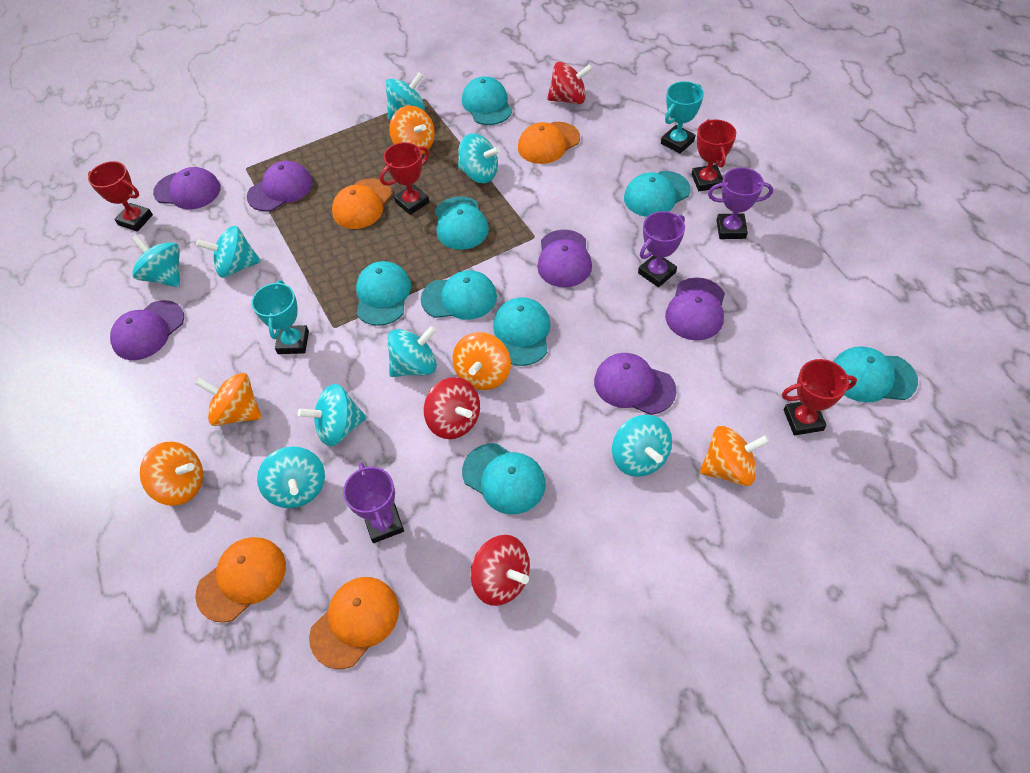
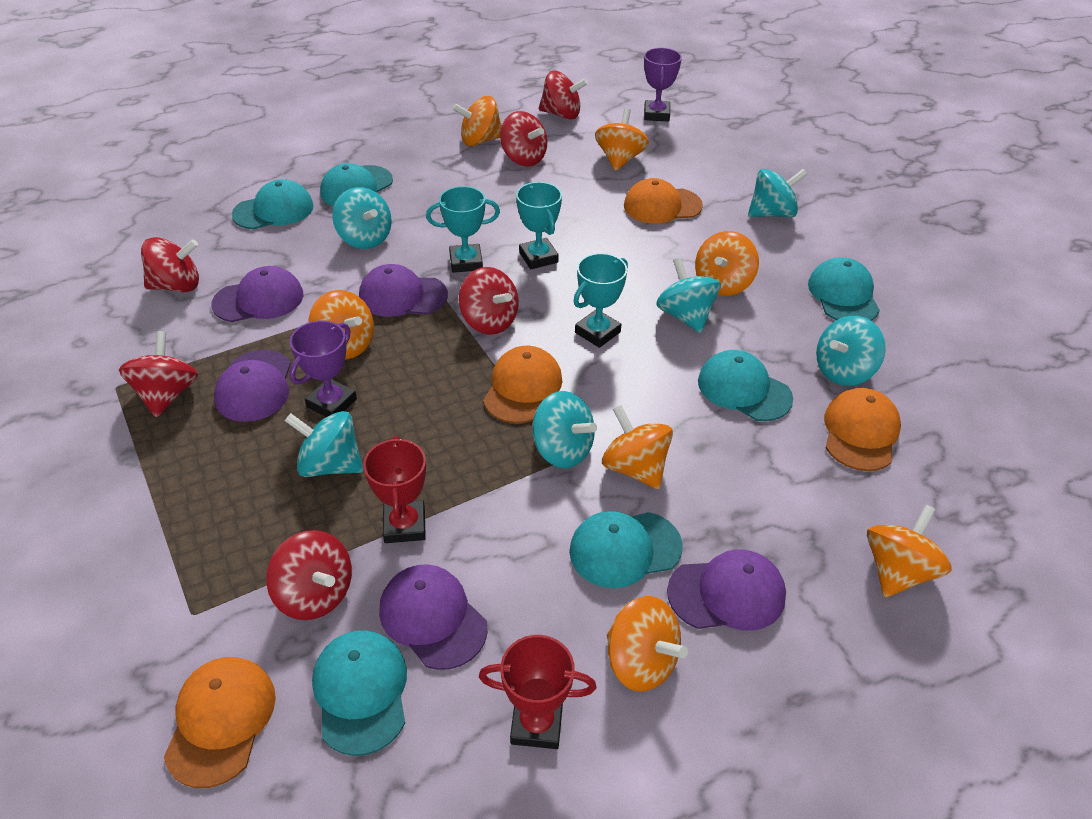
orange spinning top: 5 -> 7
purple cap: 6 -> 5
purple trophy: 3 -> 2
red spinning top: 3 -> 6
red trophy: 4 -> 2
turquoise cap: 8 -> 6
turquoise spinning top: 8 -> 6
turquoise trophy: 2 -> 3

